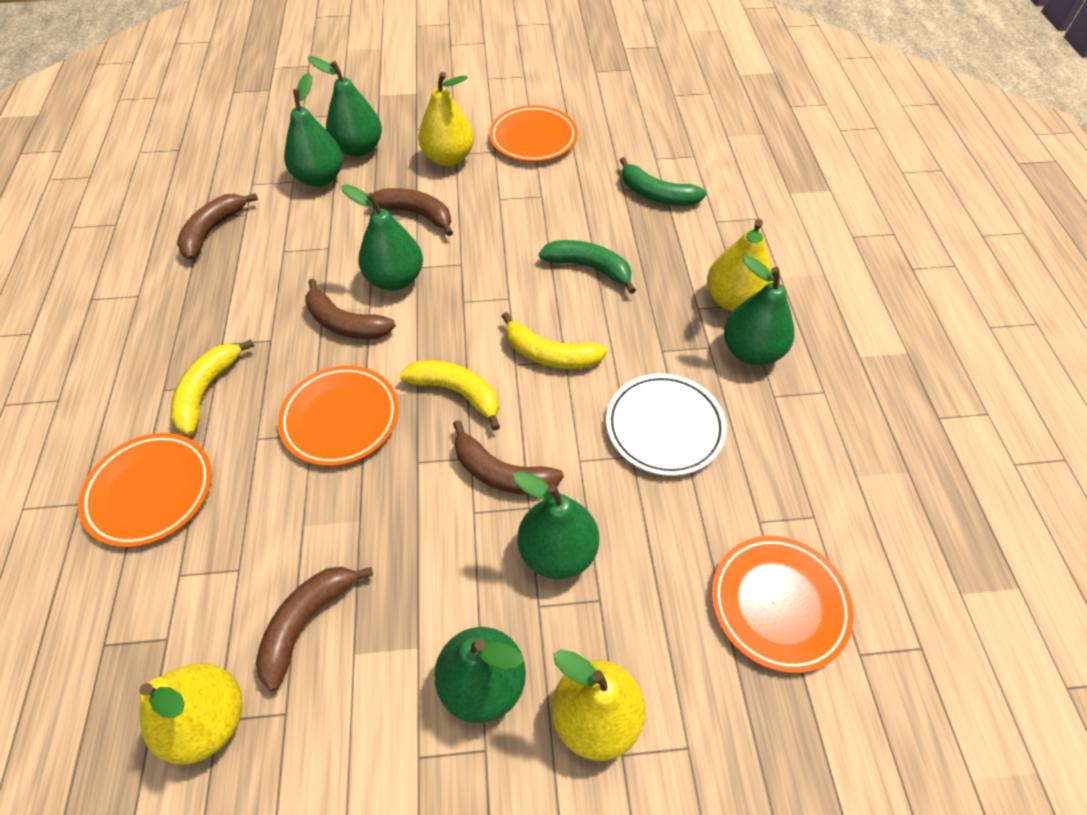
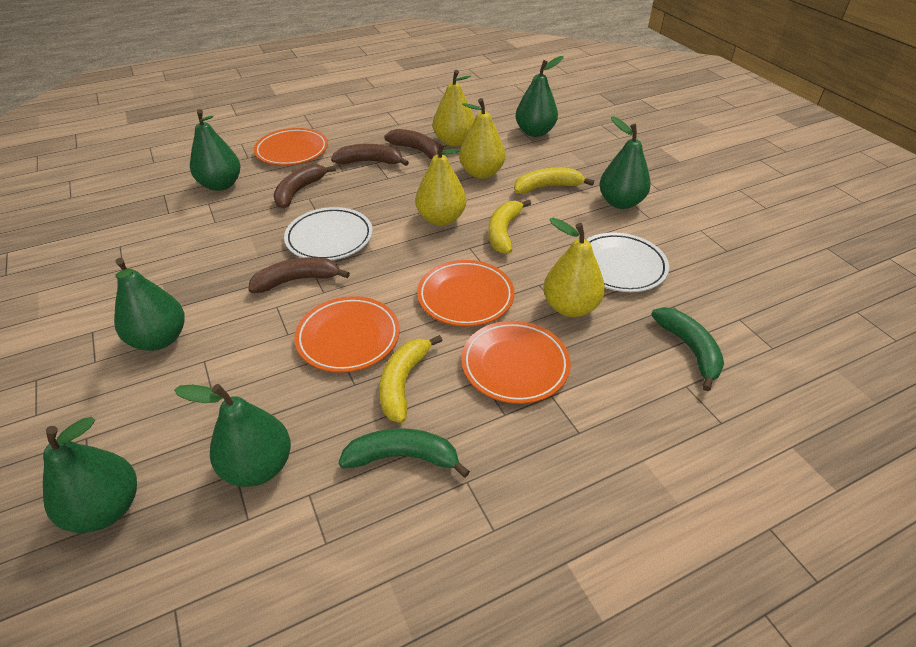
brown banana: 5 -> 4
white plate: 1 -> 2

